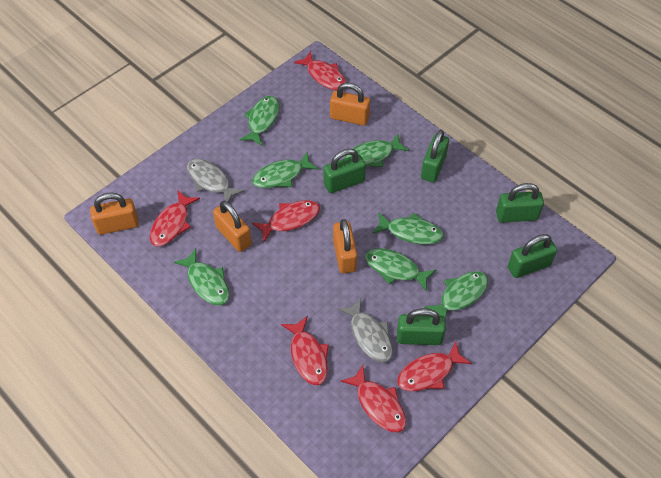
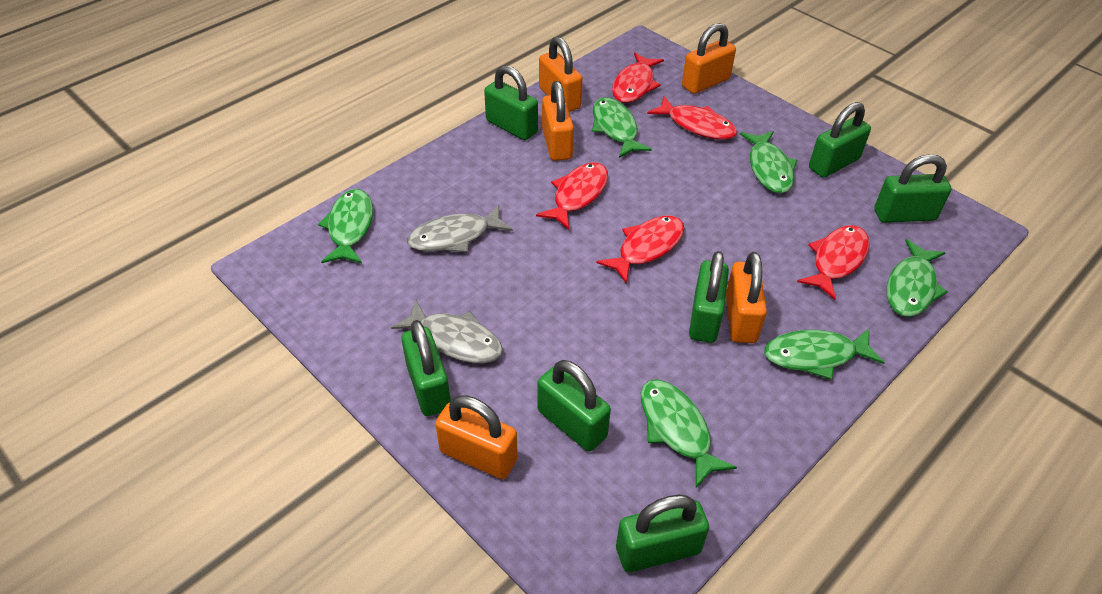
green fish: 7 -> 6
green padlock: 5 -> 7
orange padlock: 4 -> 5
red fish: 6 -> 5

